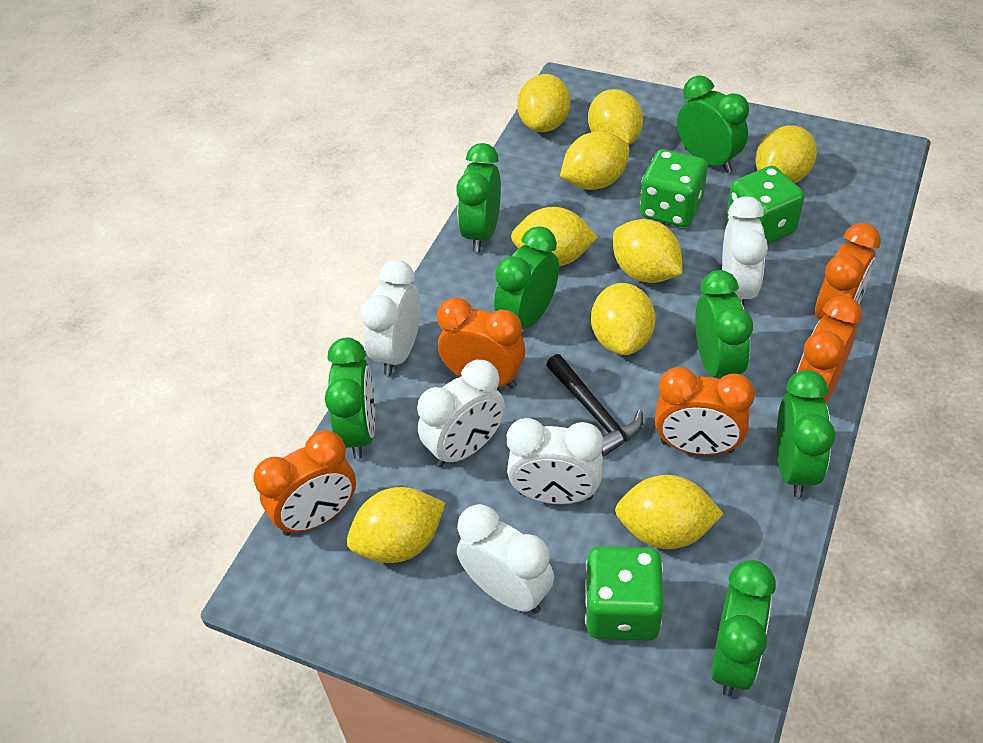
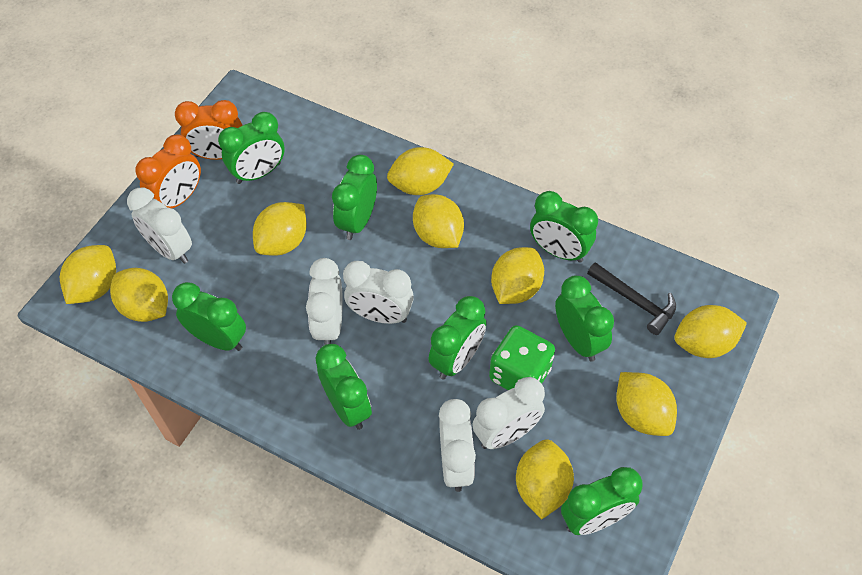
green clock: 7 -> 8
green dice: 3 -> 1
orange clock: 5 -> 2

